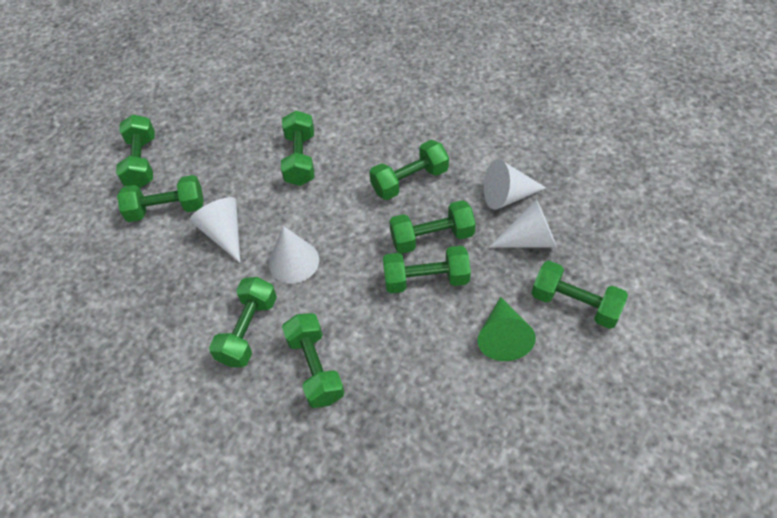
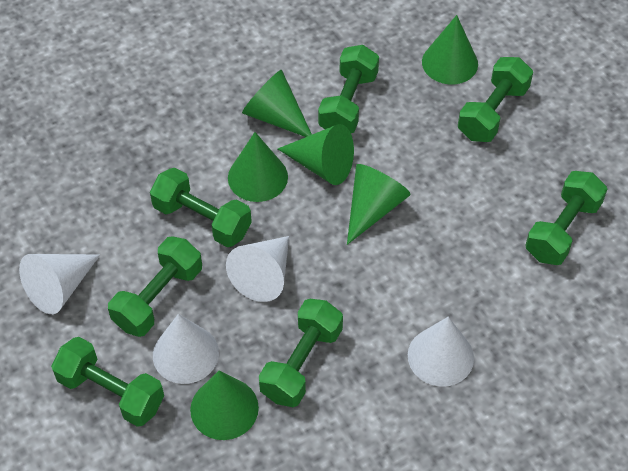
green cone: 1 -> 6
green dumbbell: 9 -> 7

